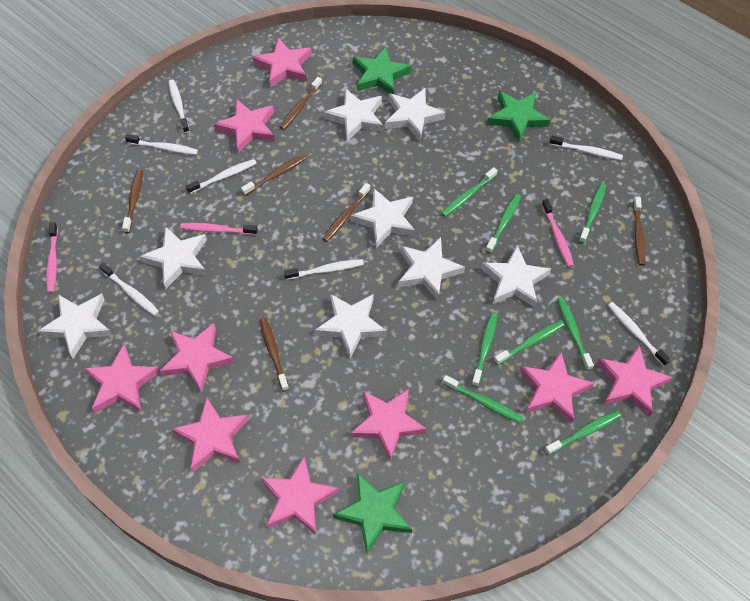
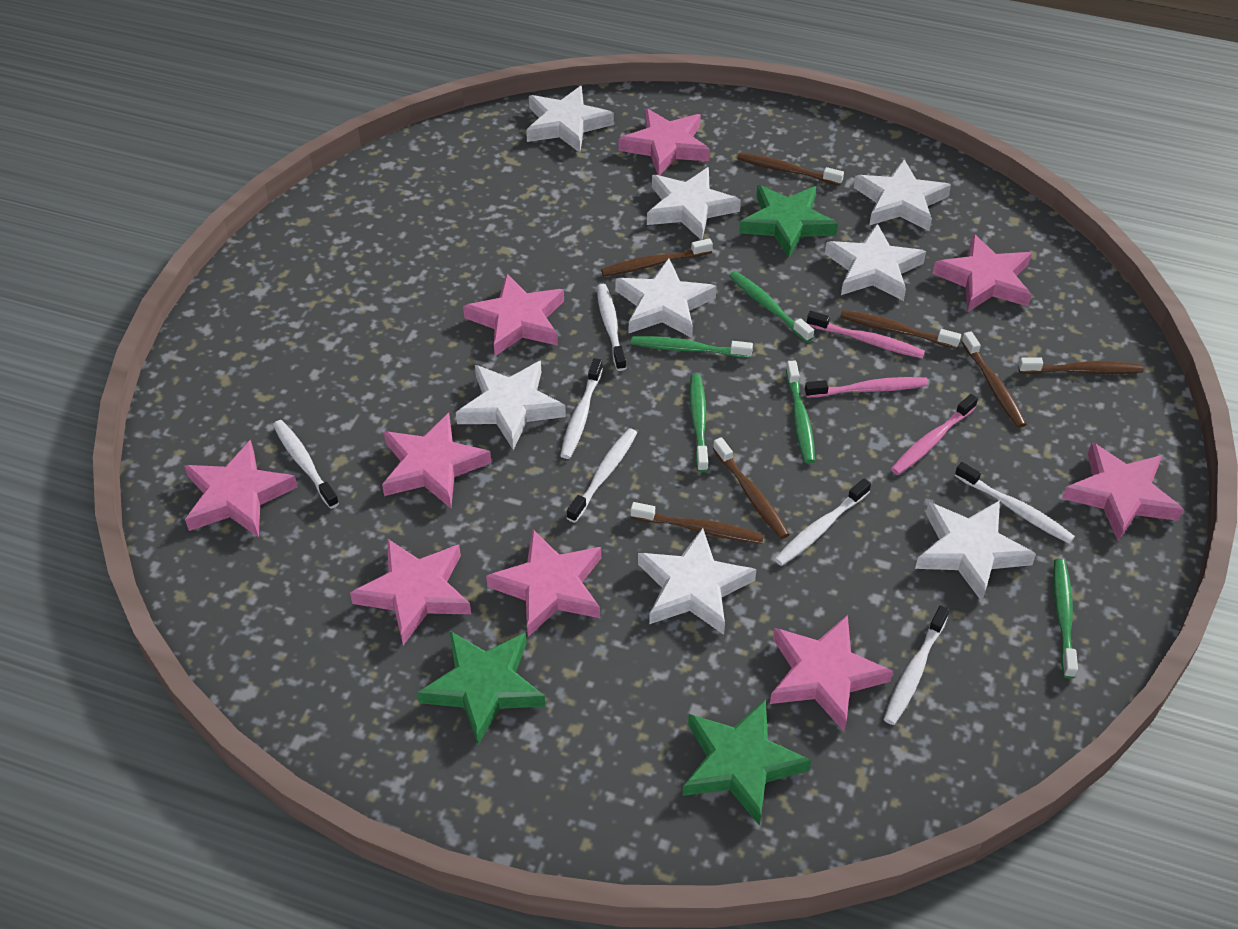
brown toothbrush: 6 -> 7
green toothbrush: 8 -> 5

